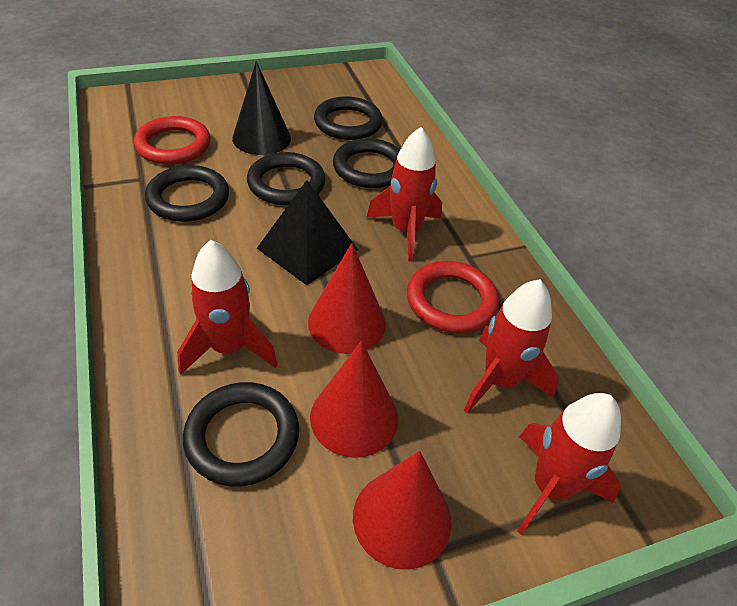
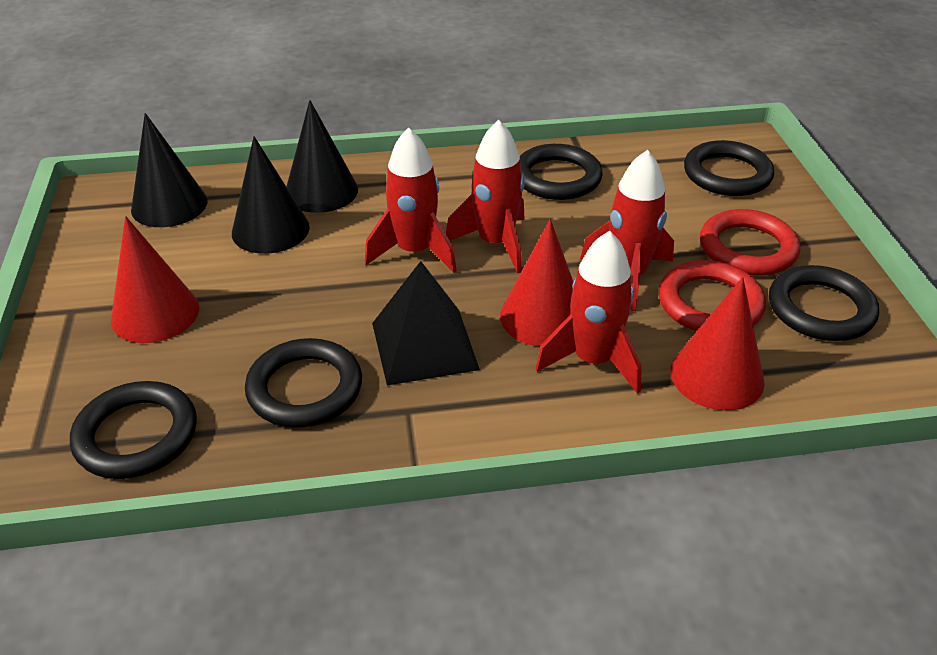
black cone: 1 -> 3

